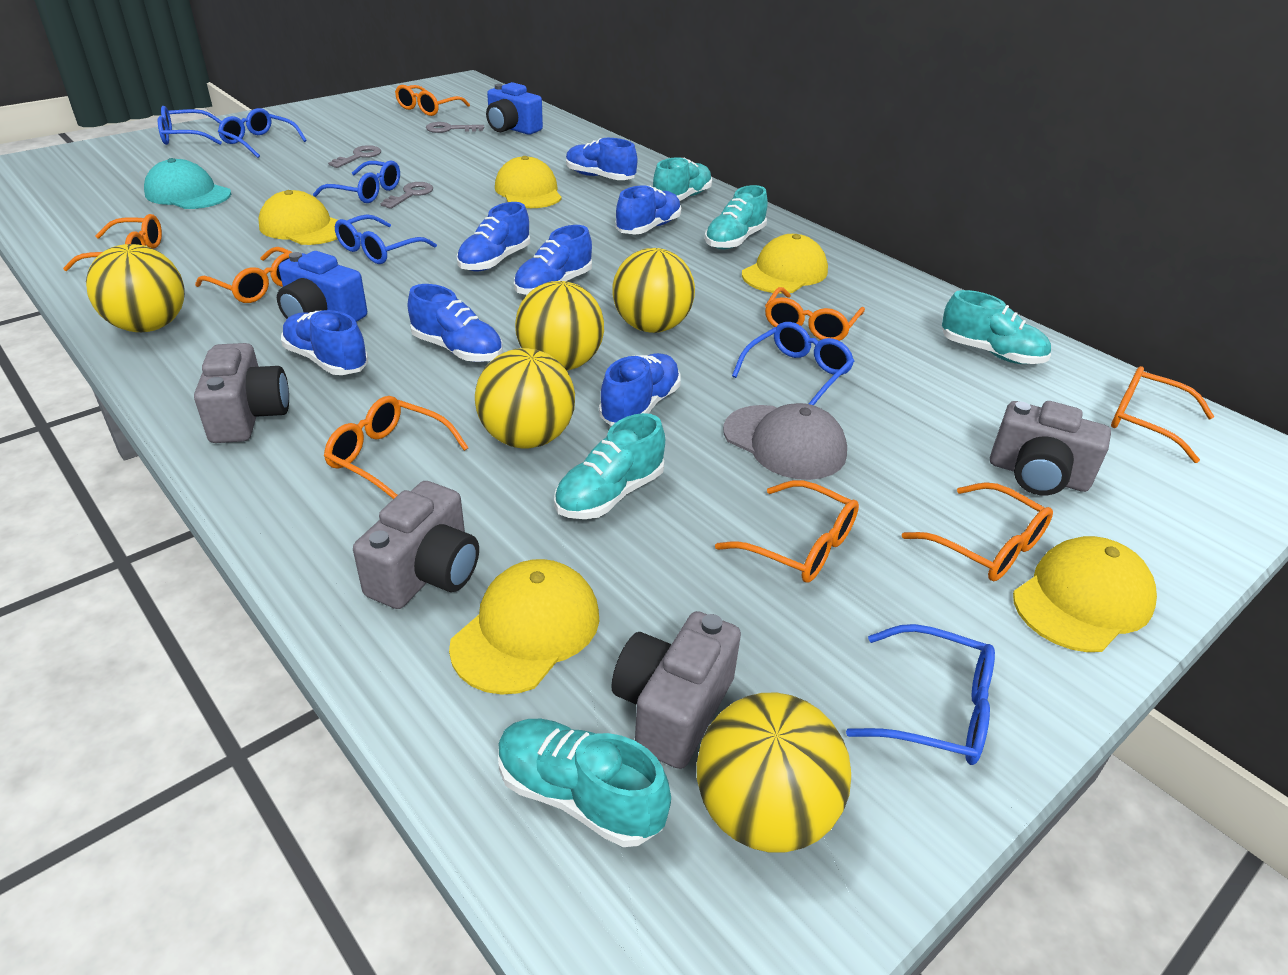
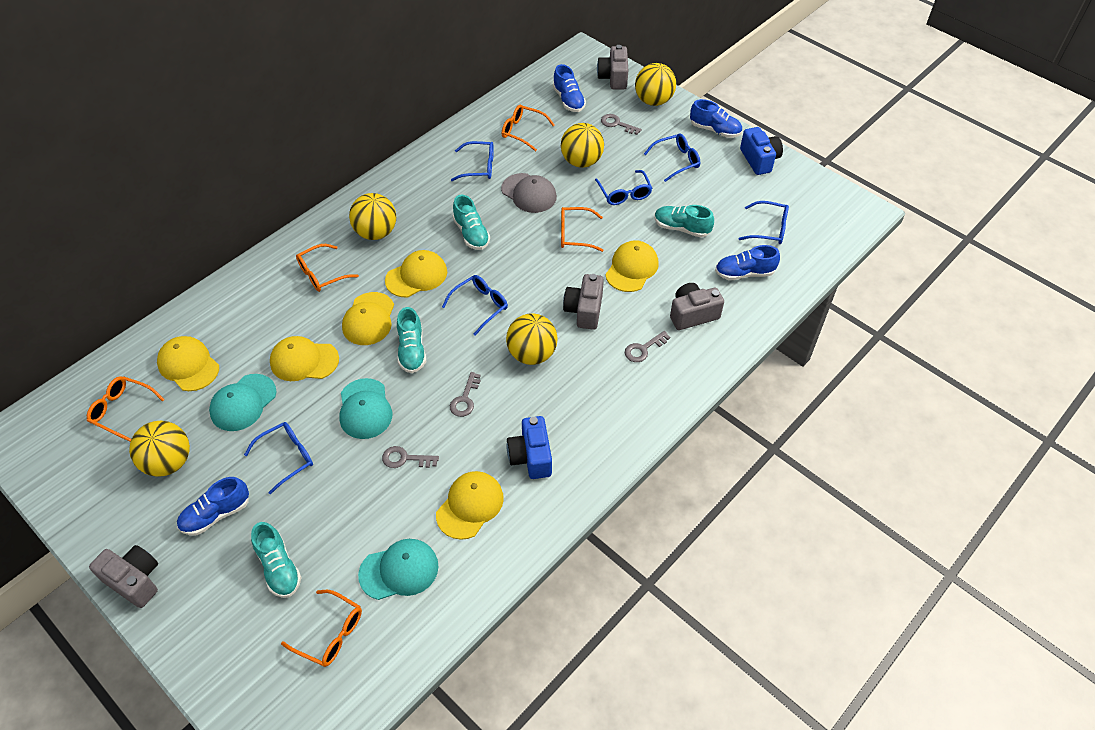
blue shoe: 7 -> 4
grey key: 3 -> 4
orange glasses: 8 -> 5
turquoise cap: 1 -> 3
turquoise shoe: 5 -> 4
yellow cap: 5 -> 6

